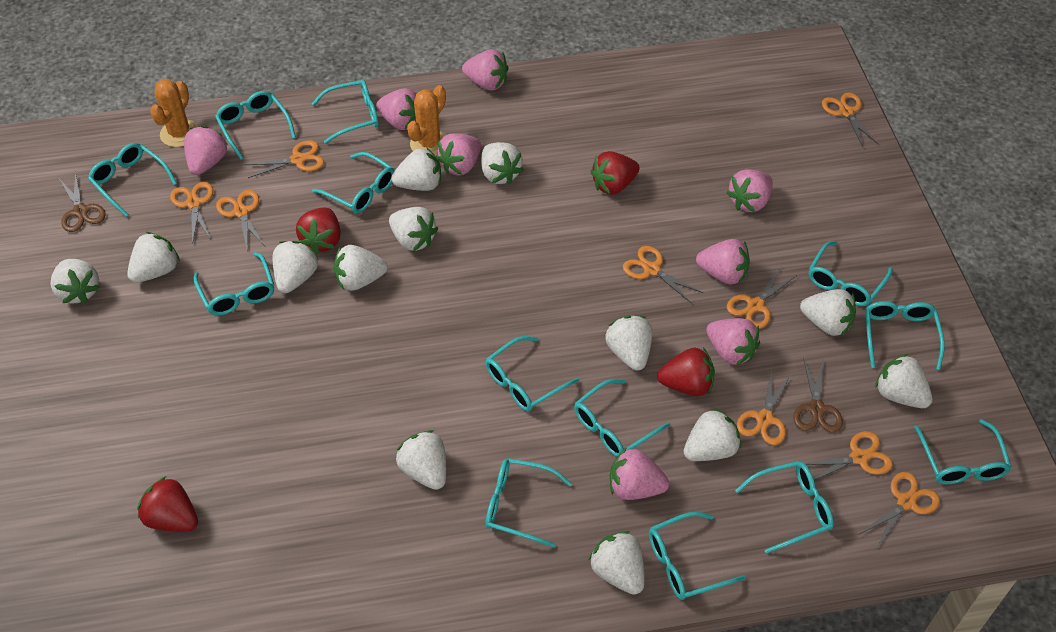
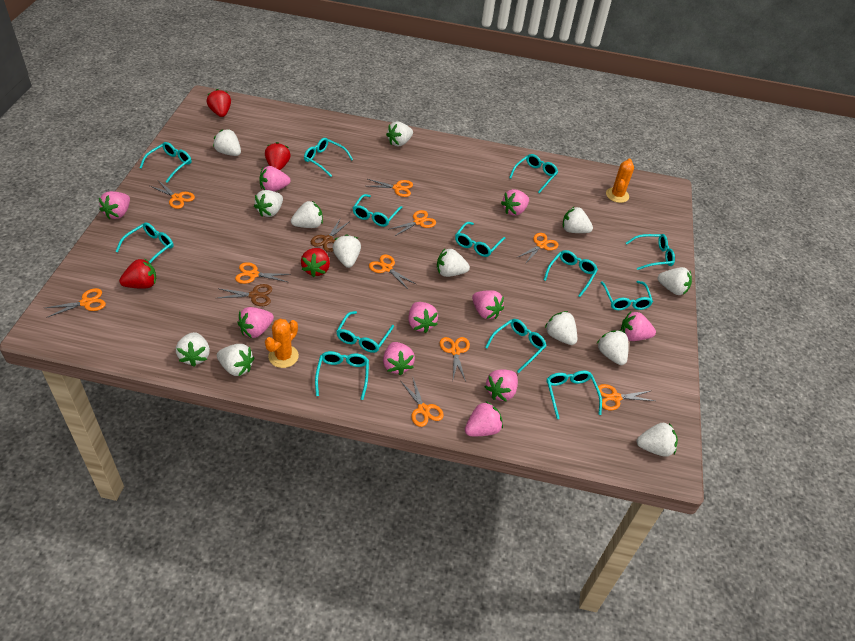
orange scissors: 9 -> 10
pink strawberry: 8 -> 10

